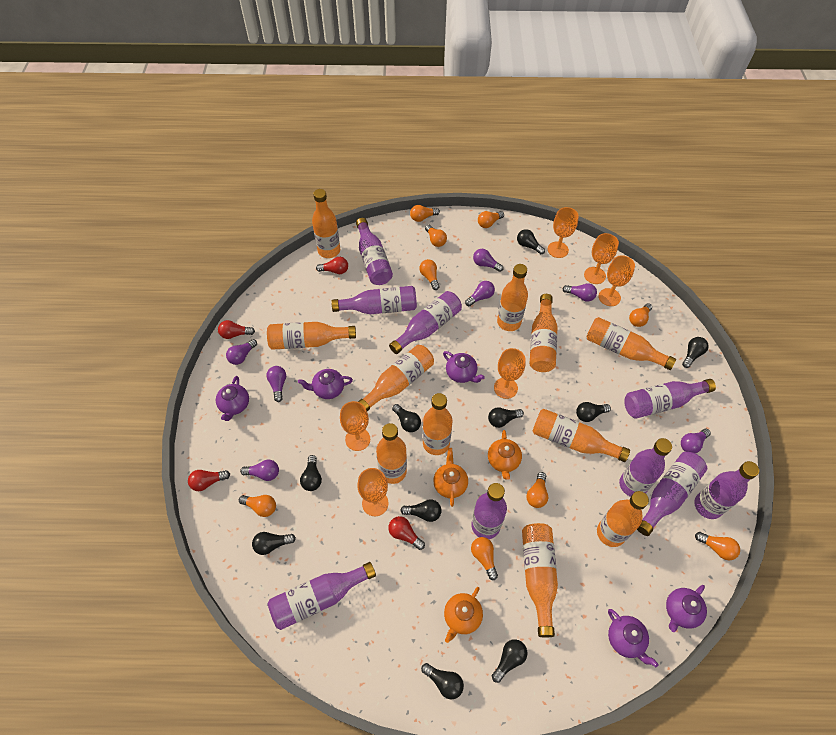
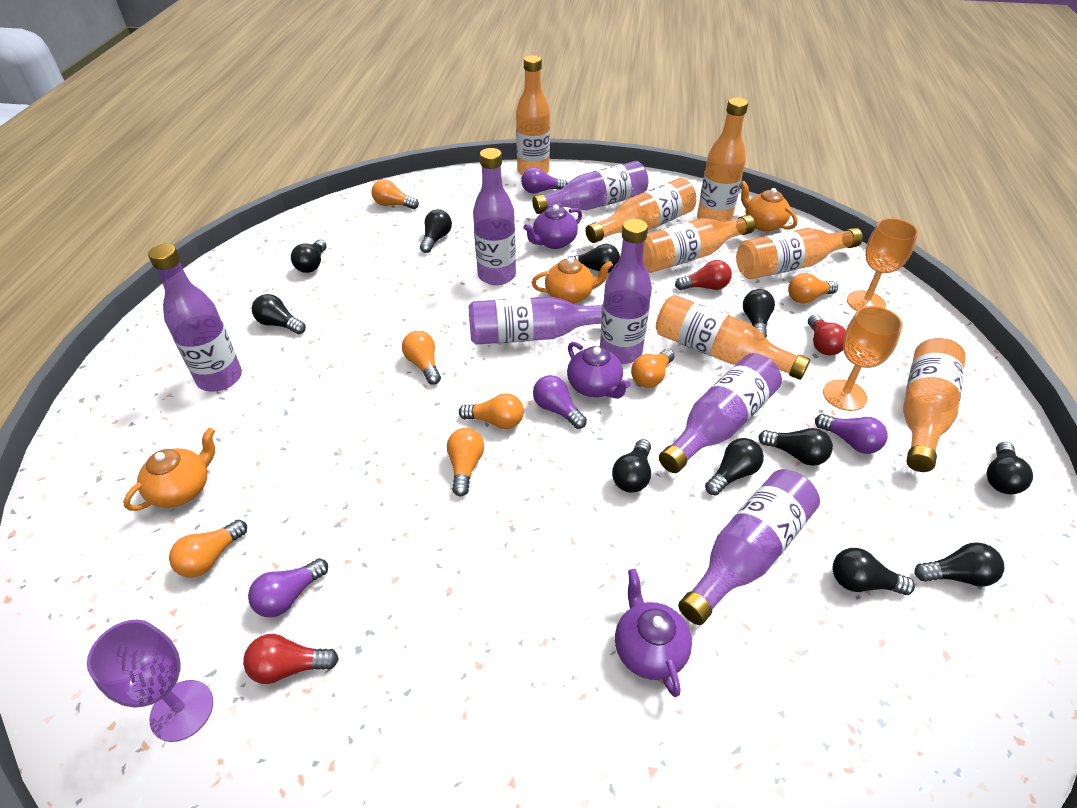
black light bulb: 10 -> 11
orange bottle: 11 -> 7
orange goblet: 6 -> 2
orange light bulb: 9 -> 7
purple bottle: 9 -> 7
purple goblet: 0 -> 1
purple light bulb: 7 -> 4
purple teapot: 5 -> 3
red light bulb: 4 -> 3

